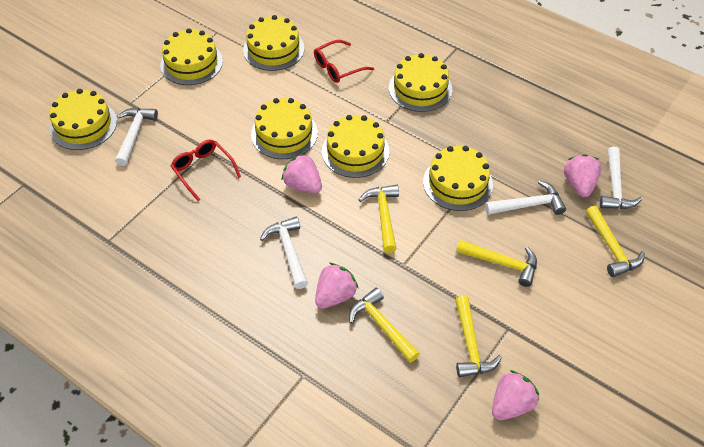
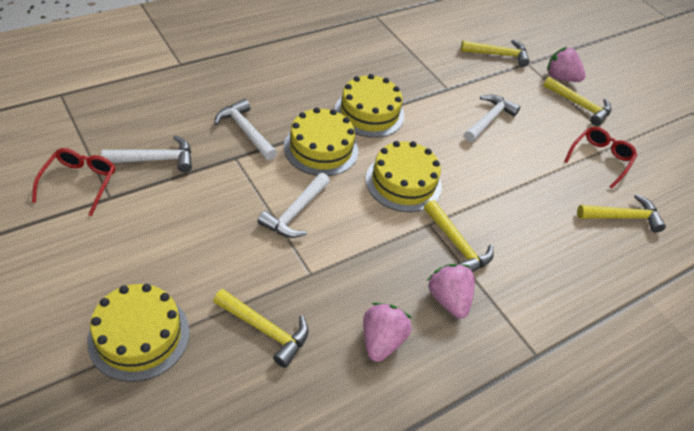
pink strawberry: 4 -> 3
yellow cake: 7 -> 4

